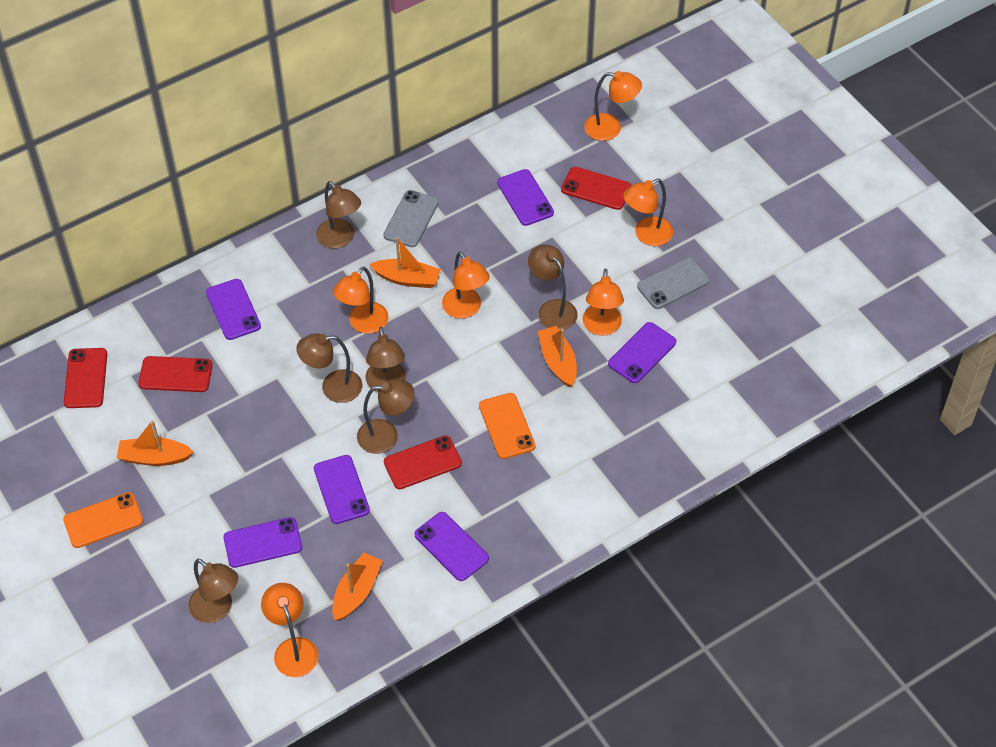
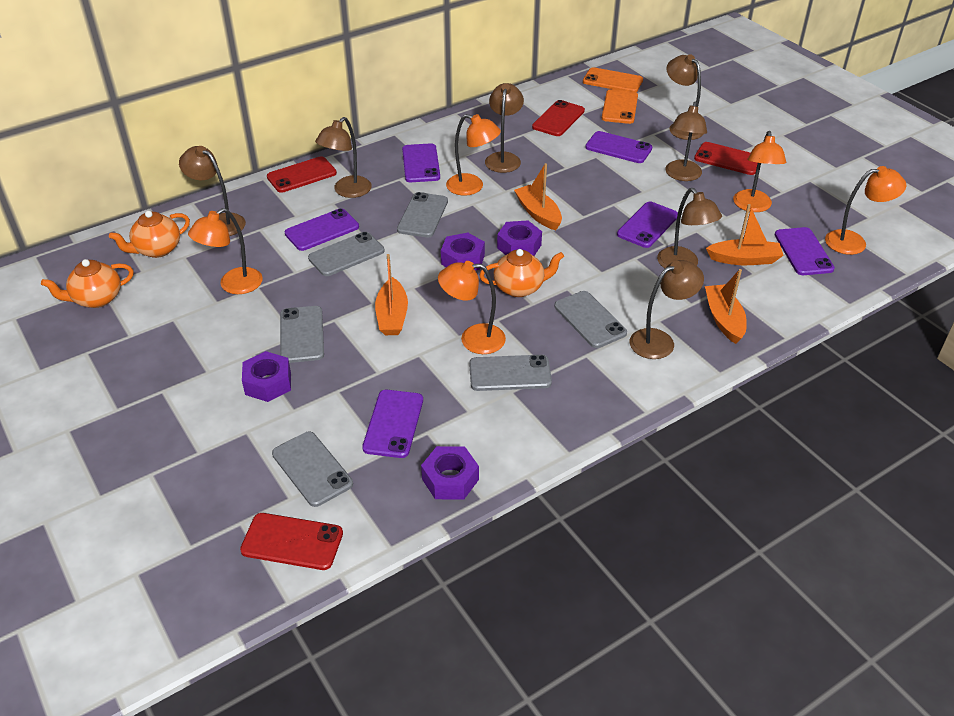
brown lamp: 6 -> 7
grey phone: 2 -> 6
orange lamp: 6 -> 5
orange teapot: 0 -> 3
purple nut: 0 -> 4

